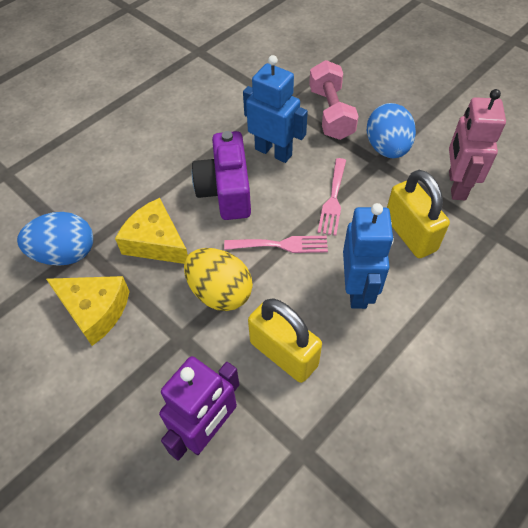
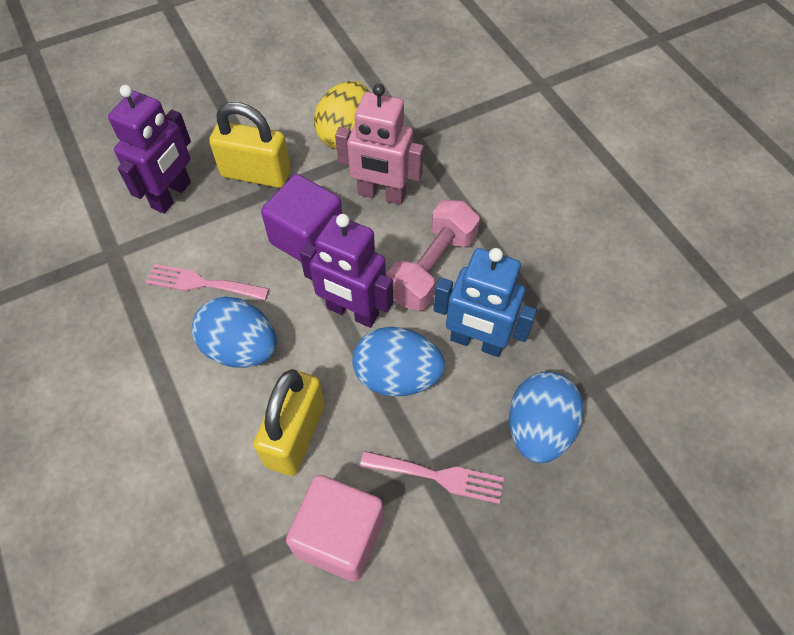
blue egg: 2 -> 3
blue robot: 2 -> 1
pink cube: 0 -> 1
purple camera: 1 -> 0
purple cube: 0 -> 1
purple robot: 1 -> 2
yellow cheese: 2 -> 0

